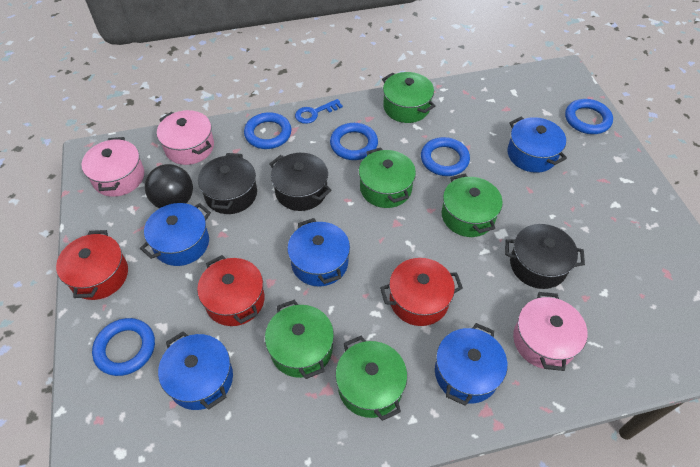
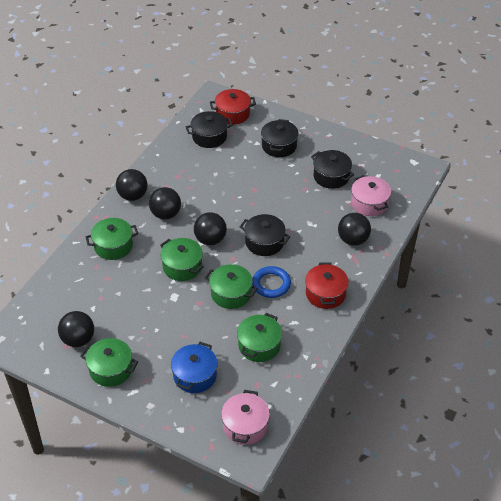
black ball: 1 -> 5
black pot: 3 -> 4
blue key: 1 -> 0
blue pot: 5 -> 1
blue ring: 5 -> 1
pink pot: 3 -> 2
red pot: 3 -> 2

